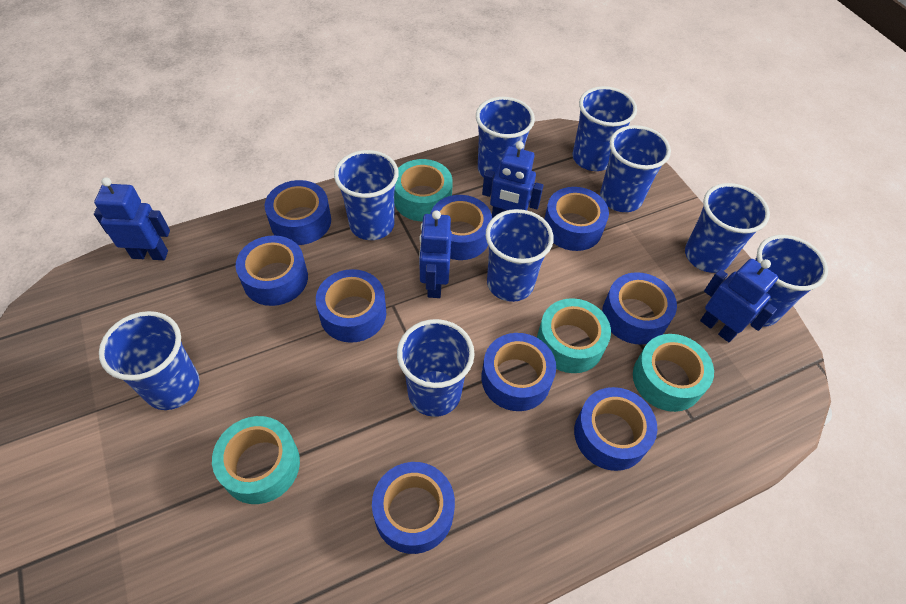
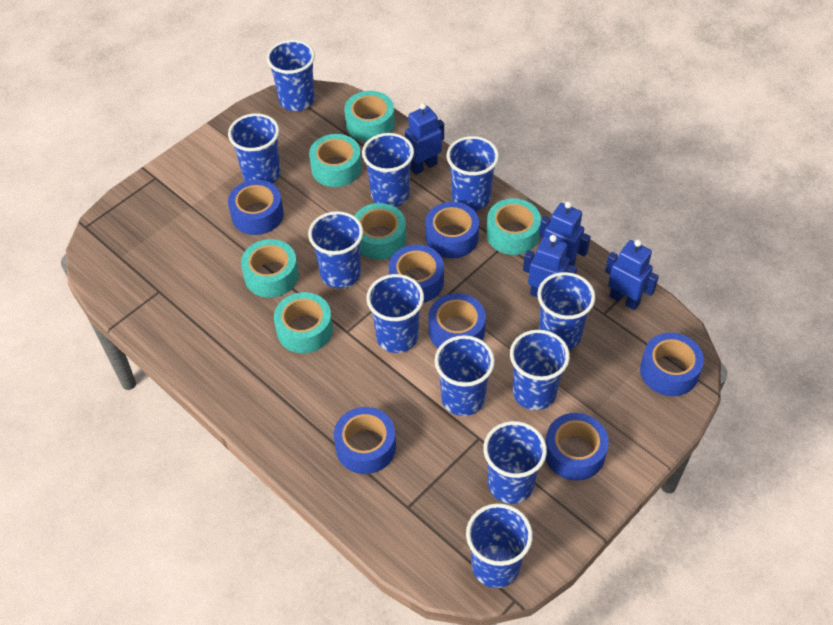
blue cup: 9 -> 11
blue tape: 9 -> 7
turquoise tape: 4 -> 6

